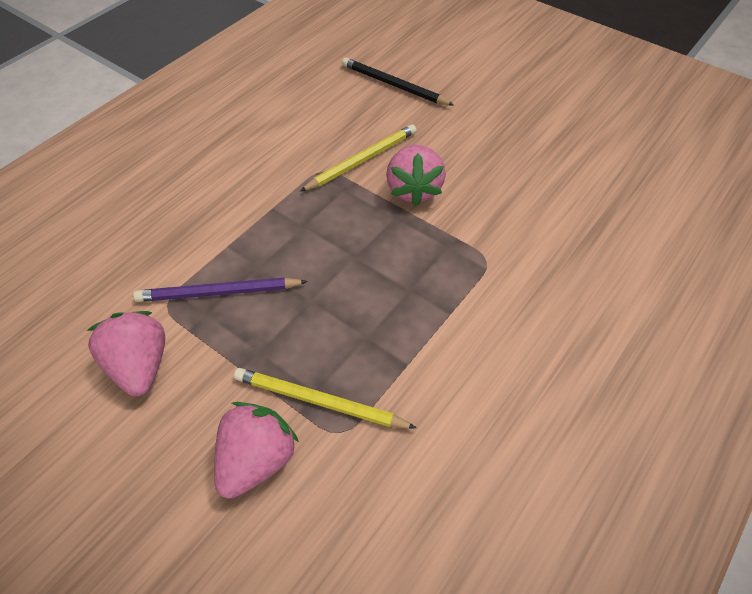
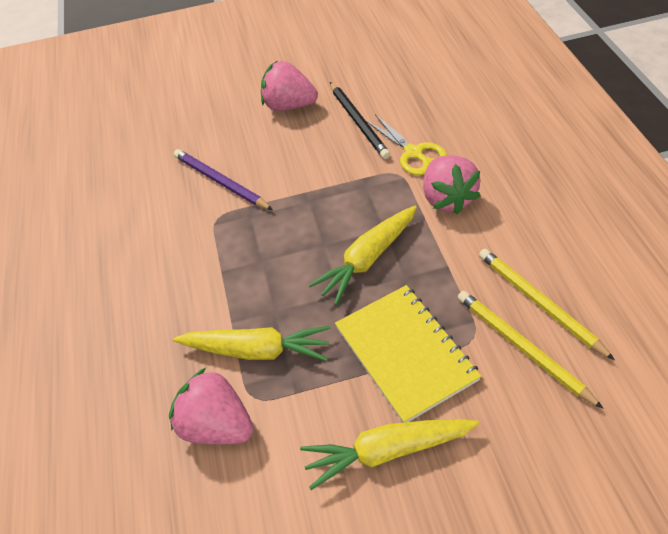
yellow carrot: 0 -> 3
yellow notebook: 0 -> 1
yellow scissors: 0 -> 1

